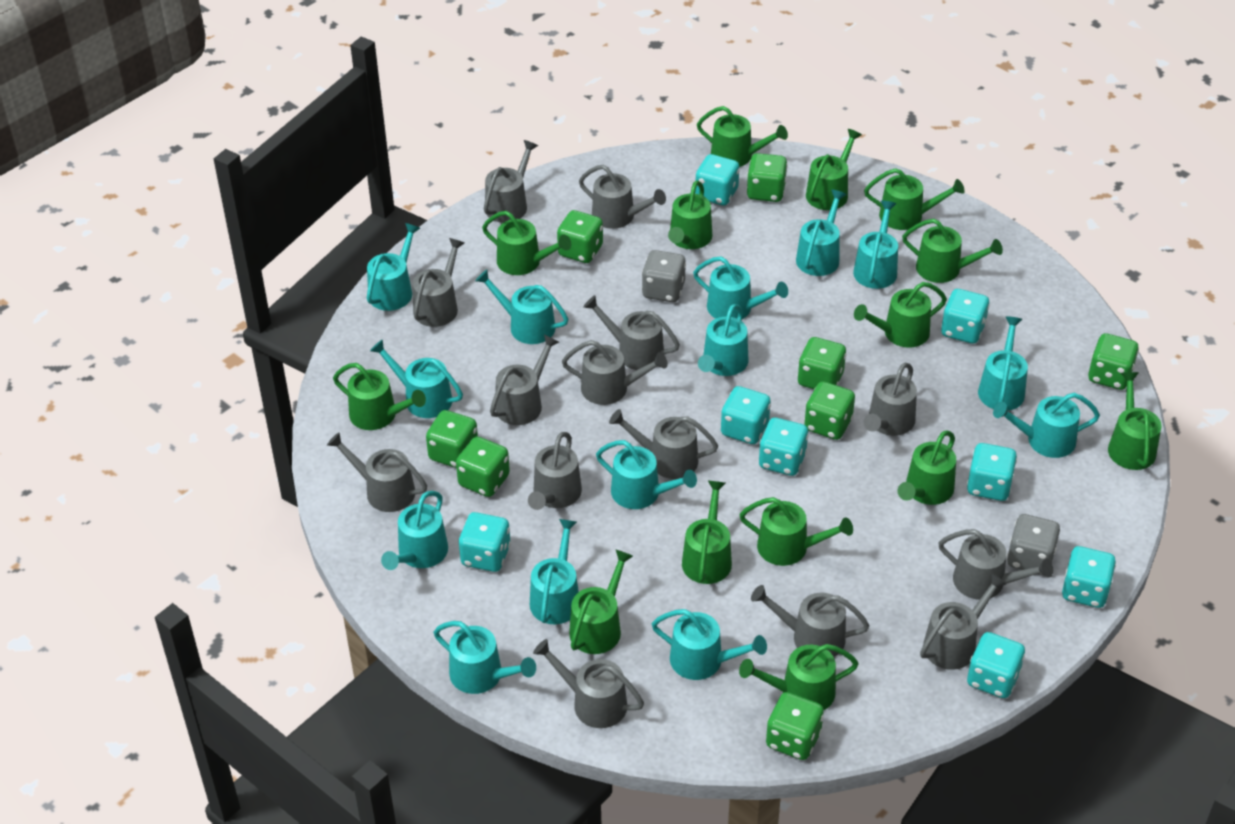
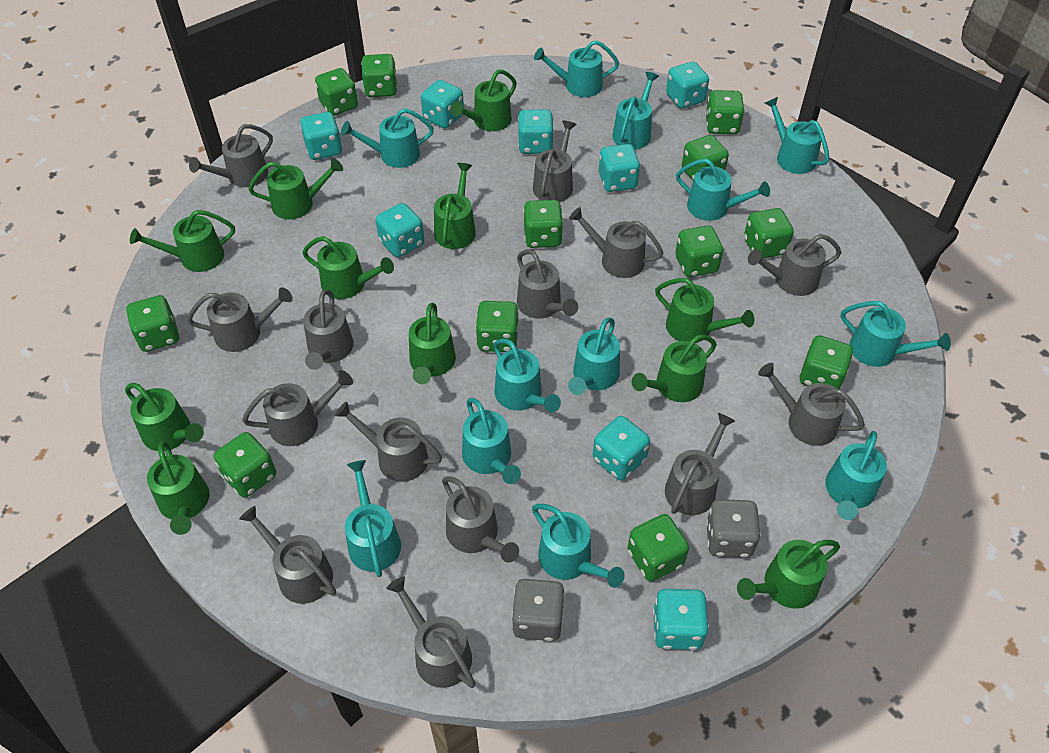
green dice: 8 -> 12
green watering can: 14 -> 11
turquoise watering can: 14 -> 12

